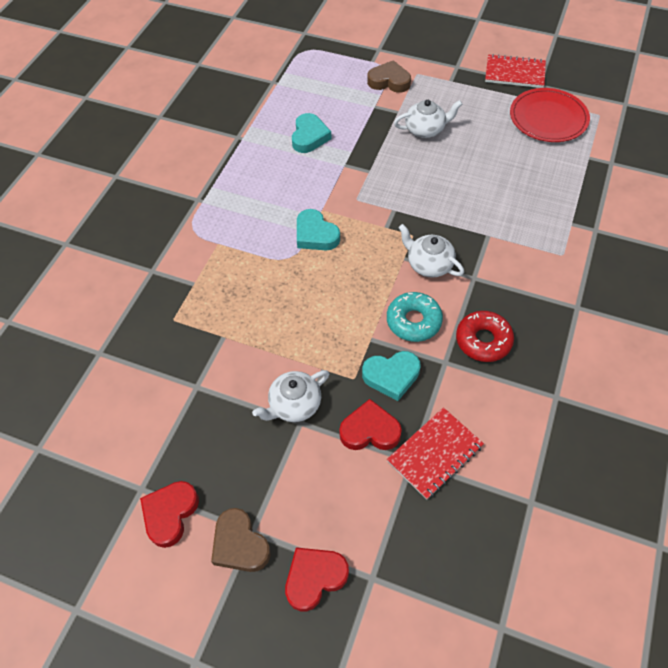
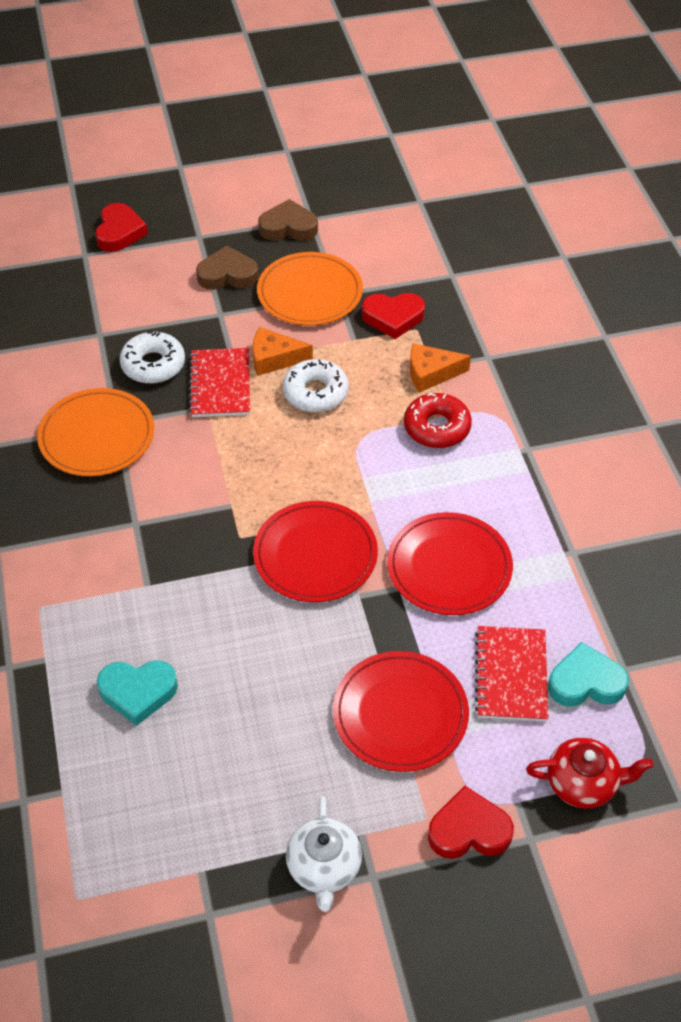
orange cheese: 0 -> 2
orange plate: 0 -> 2
red plate: 1 -> 3
red teapot: 0 -> 1
turquoise donut: 1 -> 0
turquoise heart: 3 -> 2
white donut: 0 -> 2
white teapot: 3 -> 1

